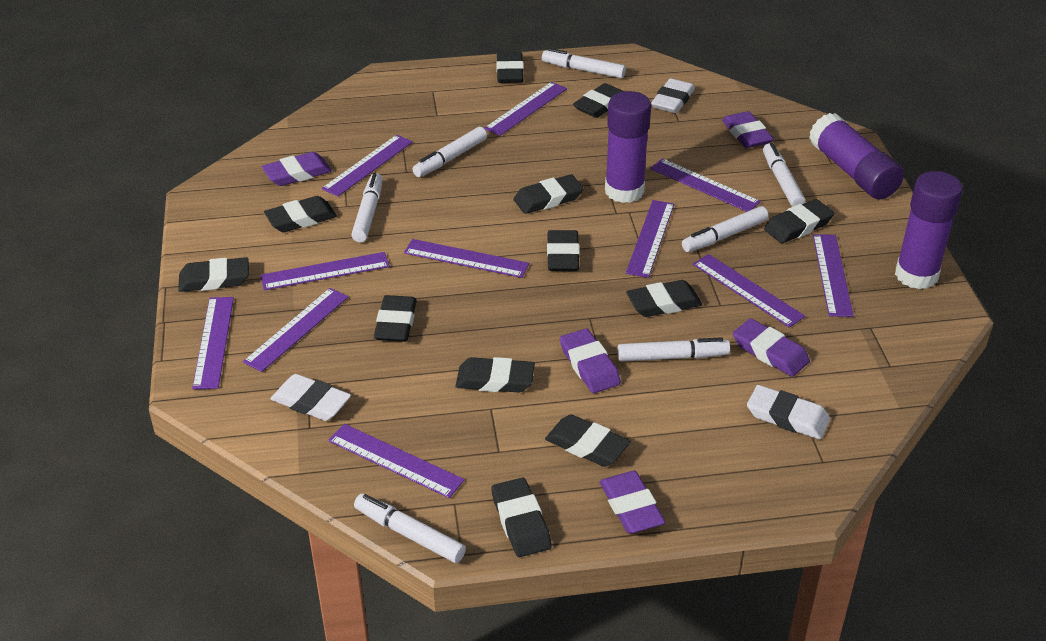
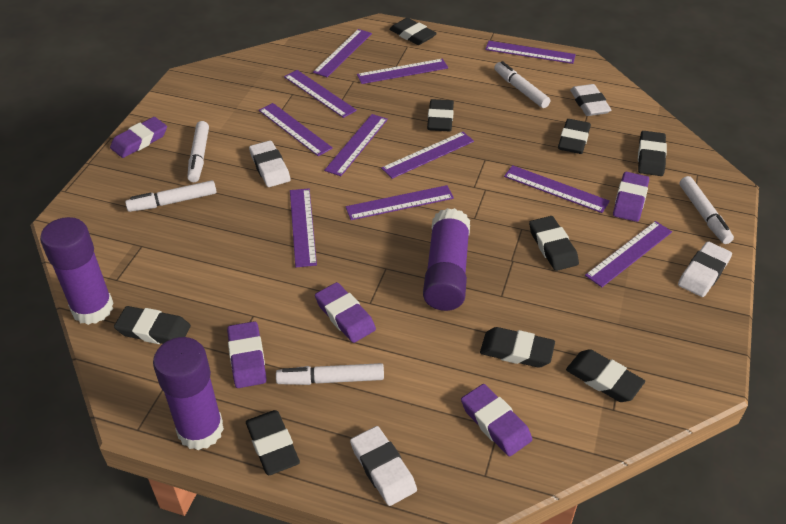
black eraser: 12 -> 9
white eraser: 3 -> 4
white marker: 7 -> 5

